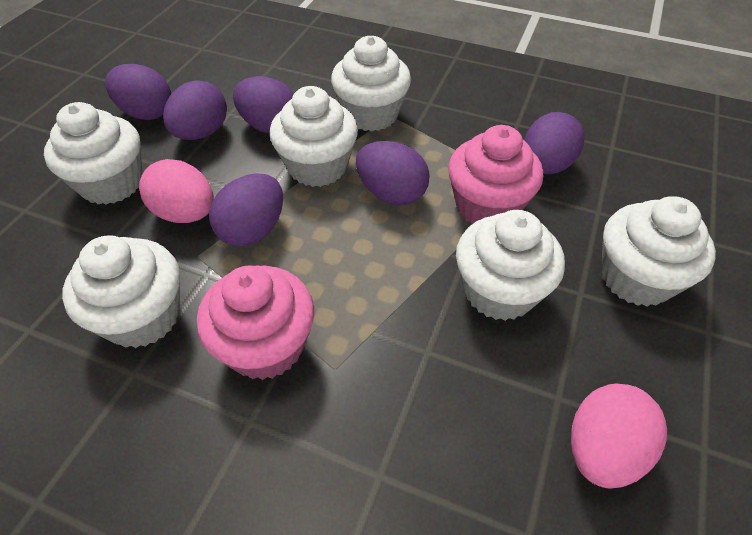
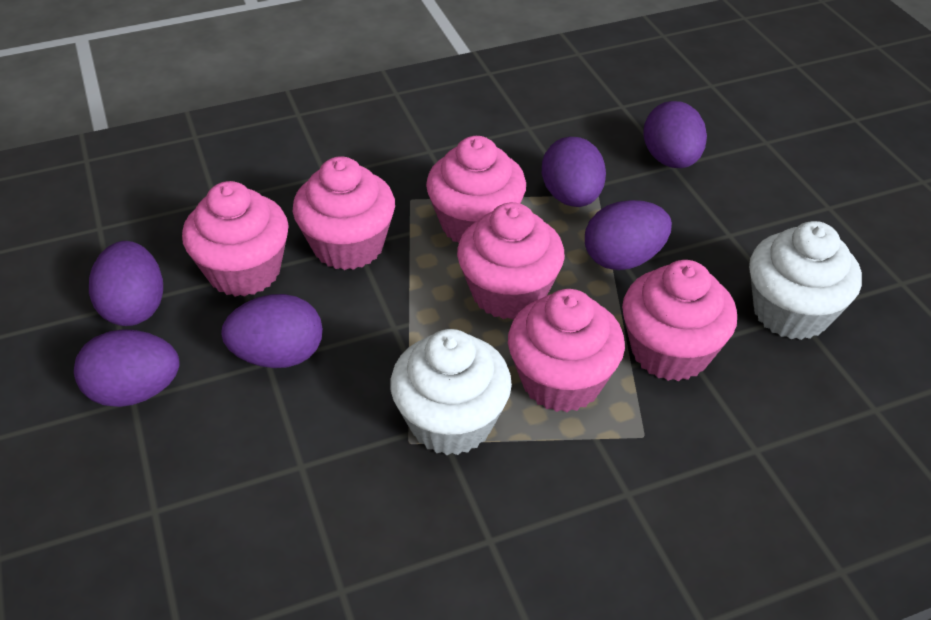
pink cupcake: 2 -> 6
pink egg: 2 -> 0
white cupcake: 6 -> 2

